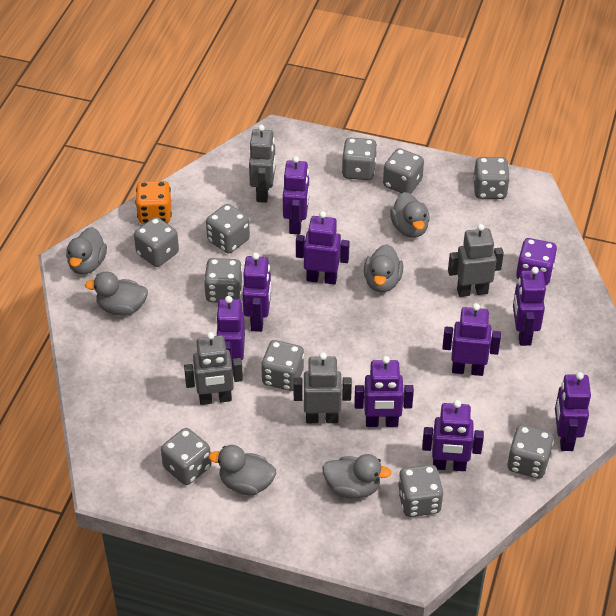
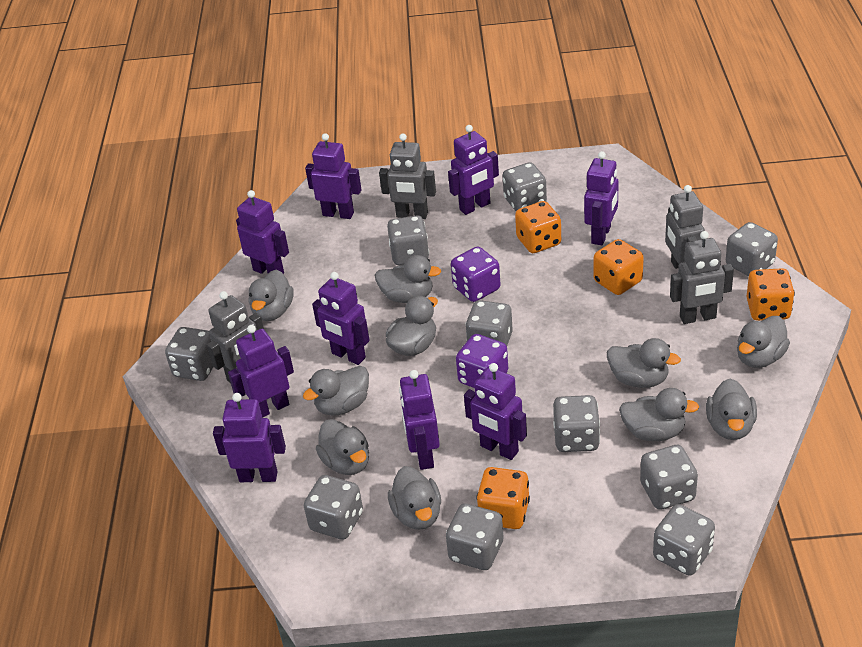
grey duck: 6 -> 10
orange dice: 1 -> 4
purple dice: 1 -> 2

